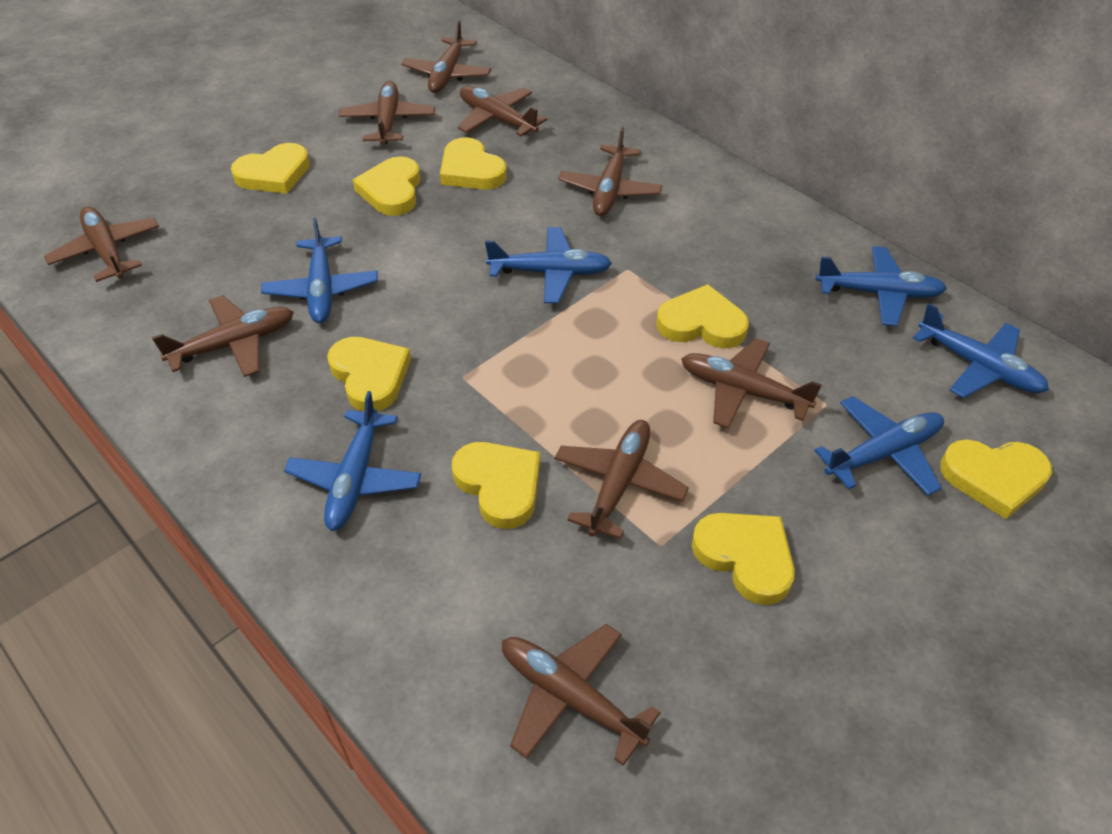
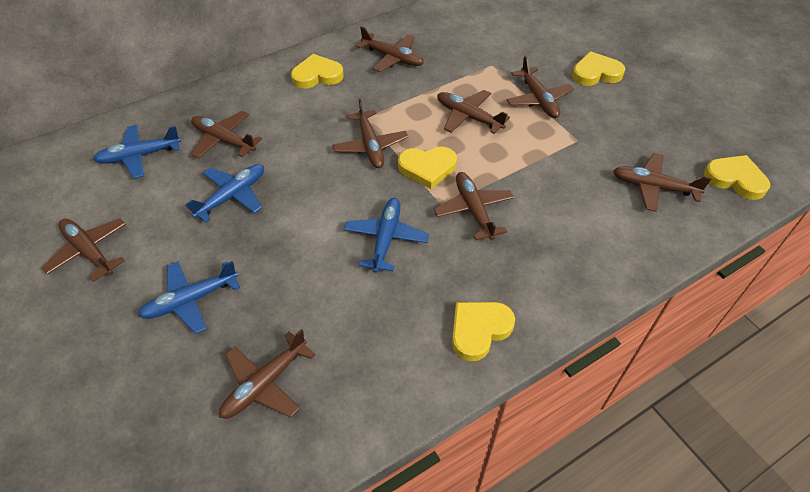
blue plane: 6 -> 4
yellow heart: 8 -> 5

